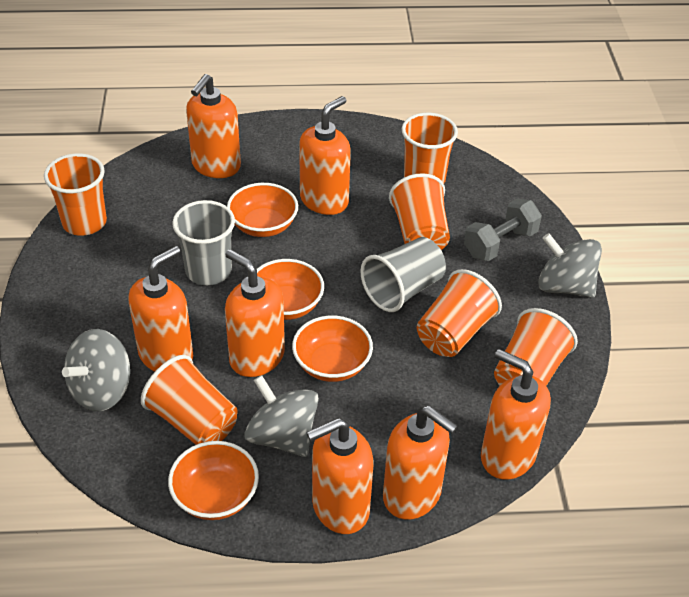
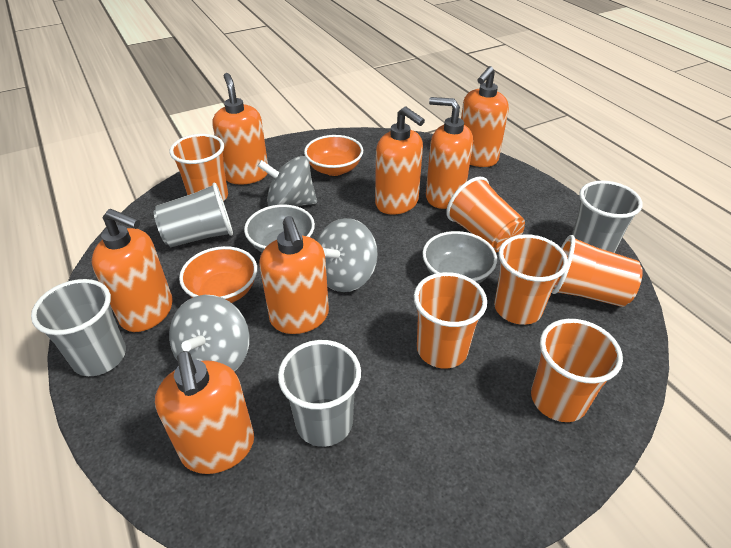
grey bowl: 0 -> 2
grey cup: 2 -> 4
grey dumbbell: 1 -> 0
orange bowl: 4 -> 2

